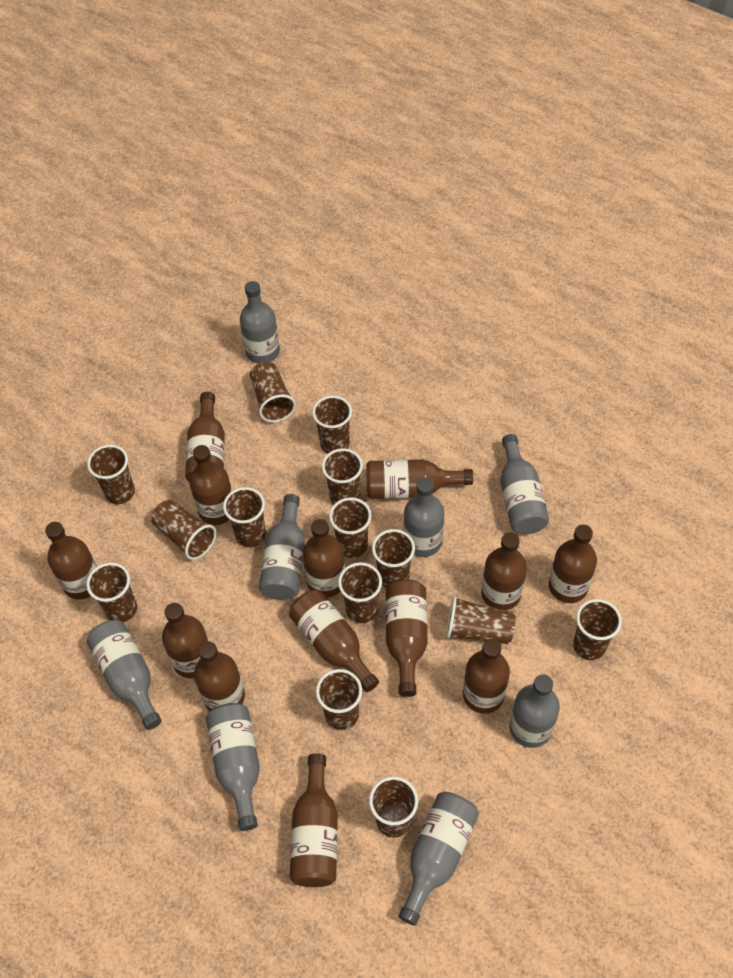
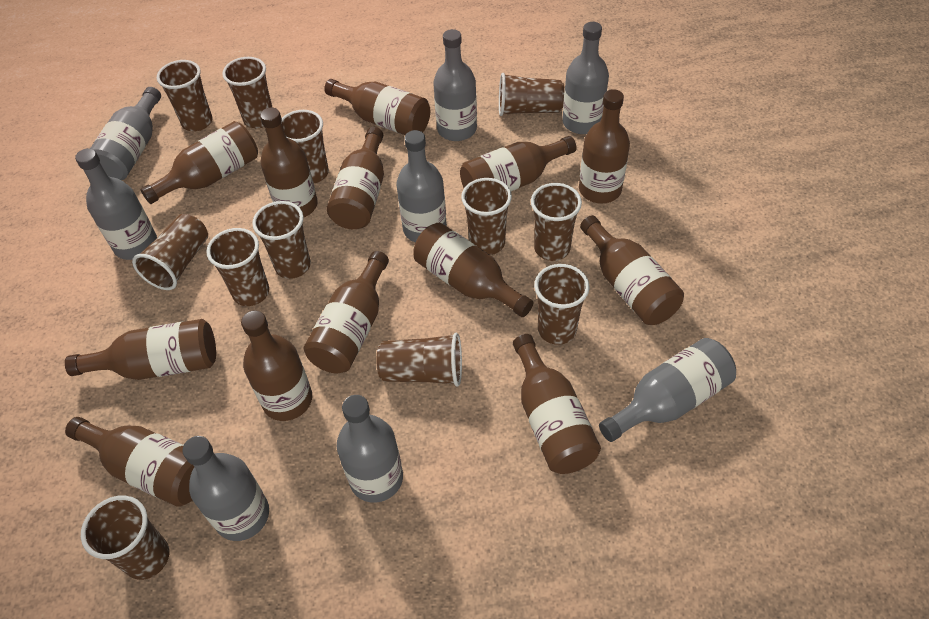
brown cup: 14 -> 12

